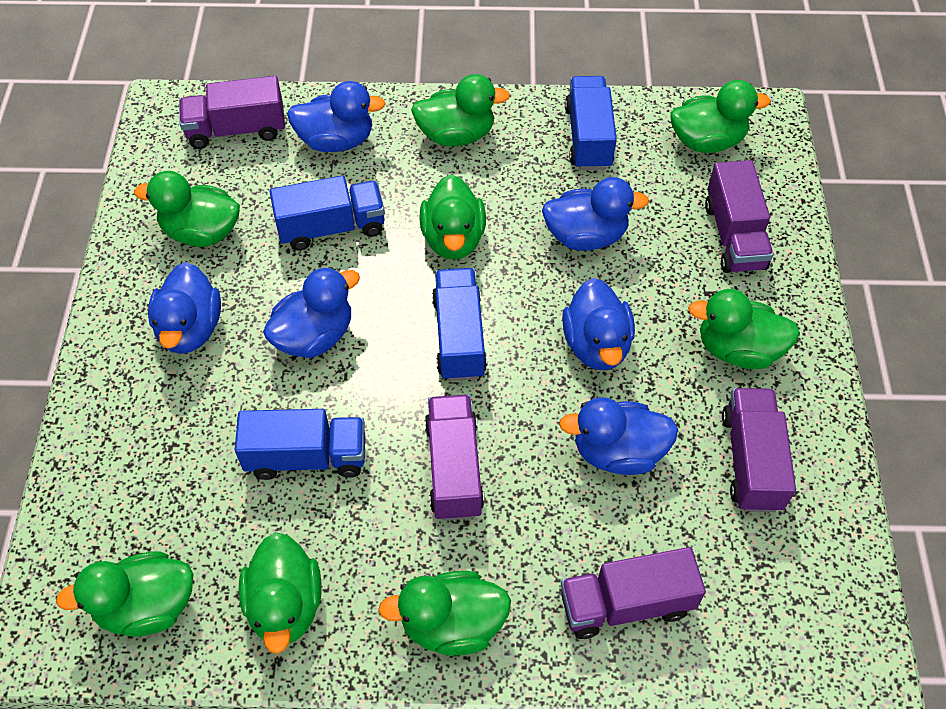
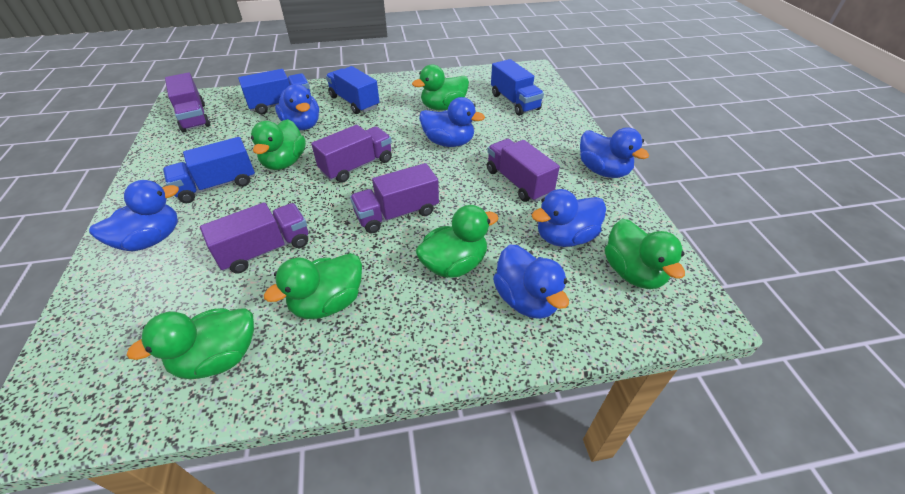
green duck: 8 -> 6

